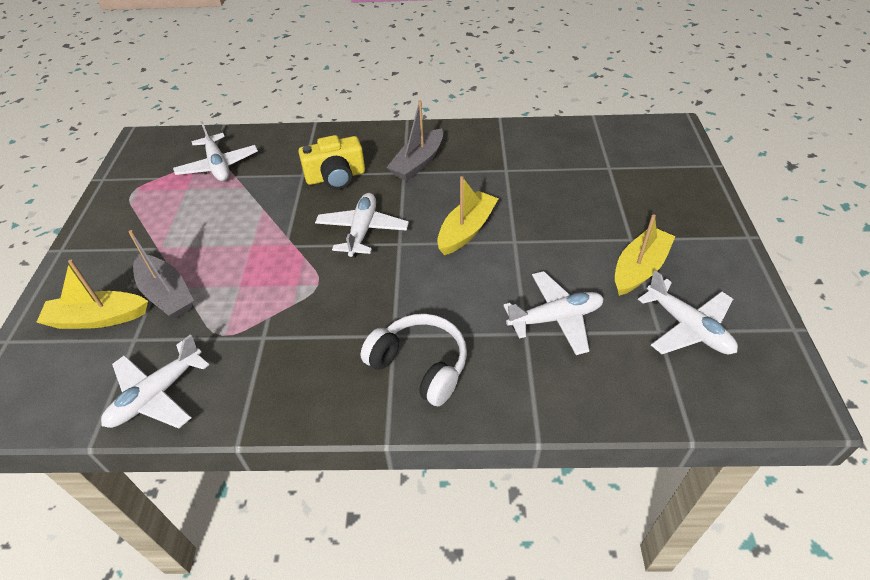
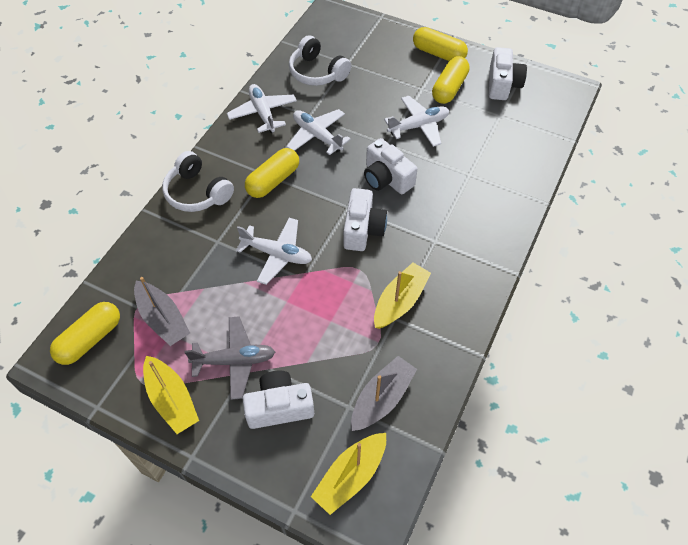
grey plane: 0 -> 1
white camera: 0 -> 4
white headphones: 1 -> 2
white plane: 5 -> 4
yellow camera: 1 -> 0
yellow capsule: 0 -> 4

